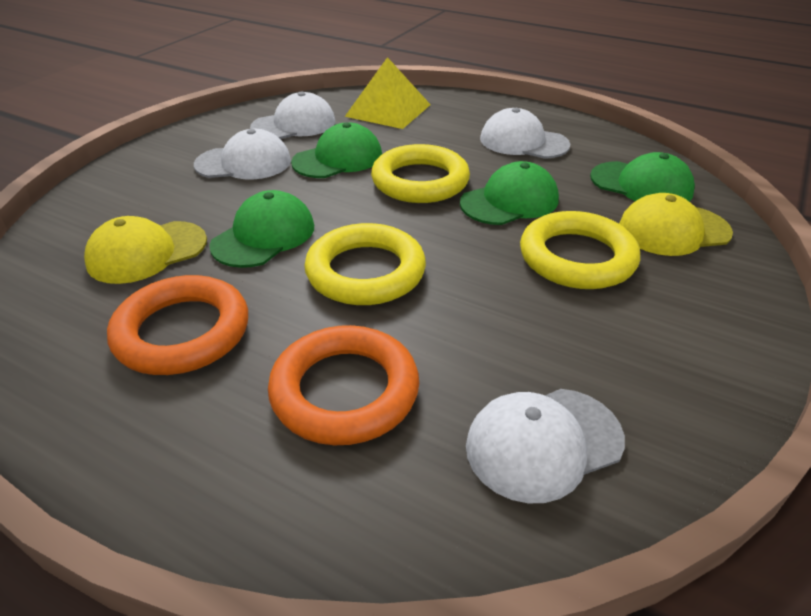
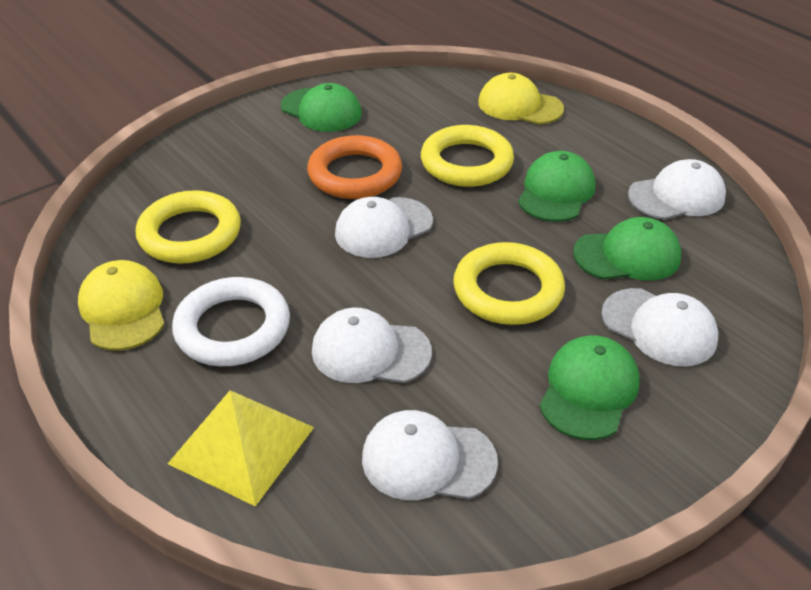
orange ring: 2 -> 1
white cap: 4 -> 5
white ring: 0 -> 1

